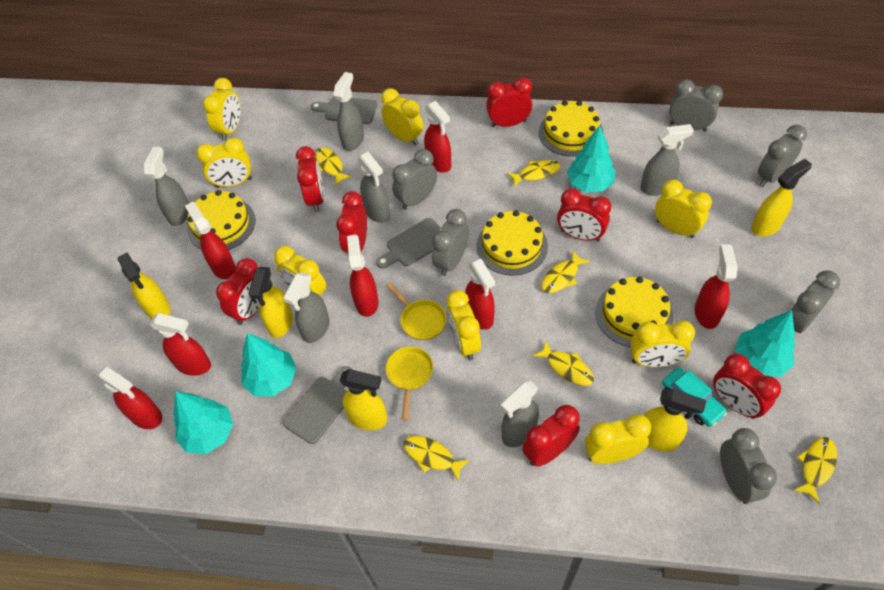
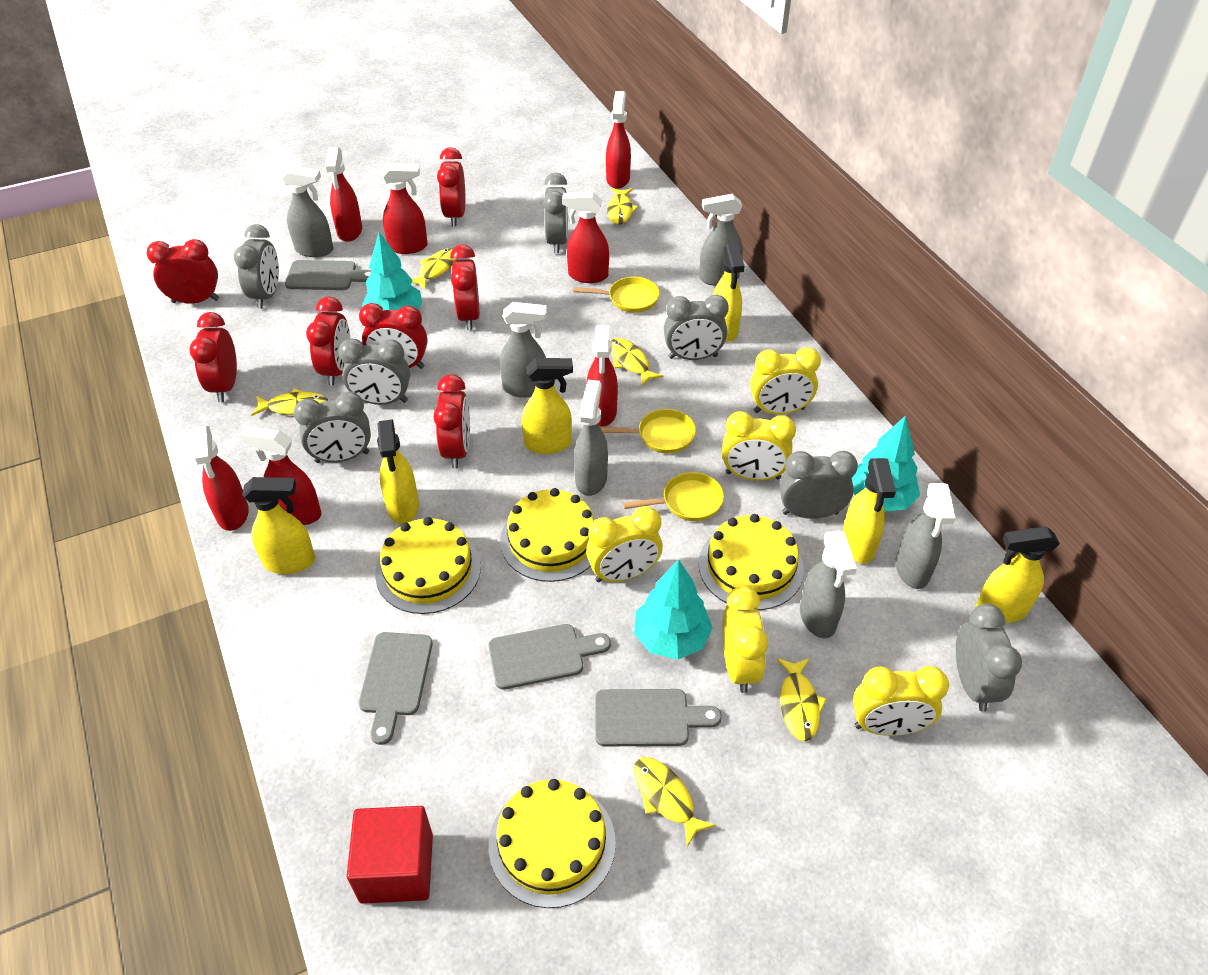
grey clock: 6 -> 7
grey cutting board: 3 -> 4
red cube: 0 -> 1
turquoise car: 1 -> 0
turquoise tree: 4 -> 3
yellow clock: 8 -> 5
yellow pan: 2 -> 3
yellow spray bottle: 5 -> 6

